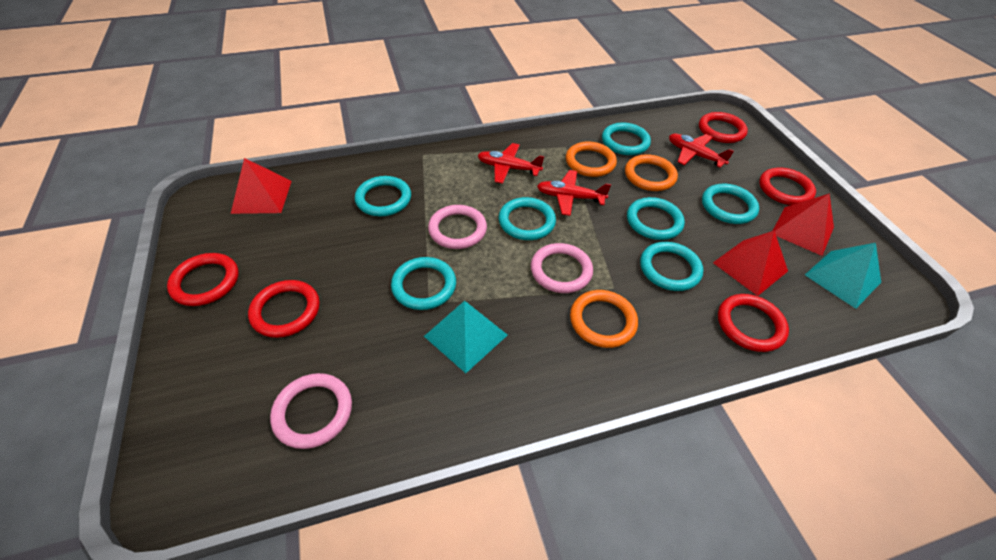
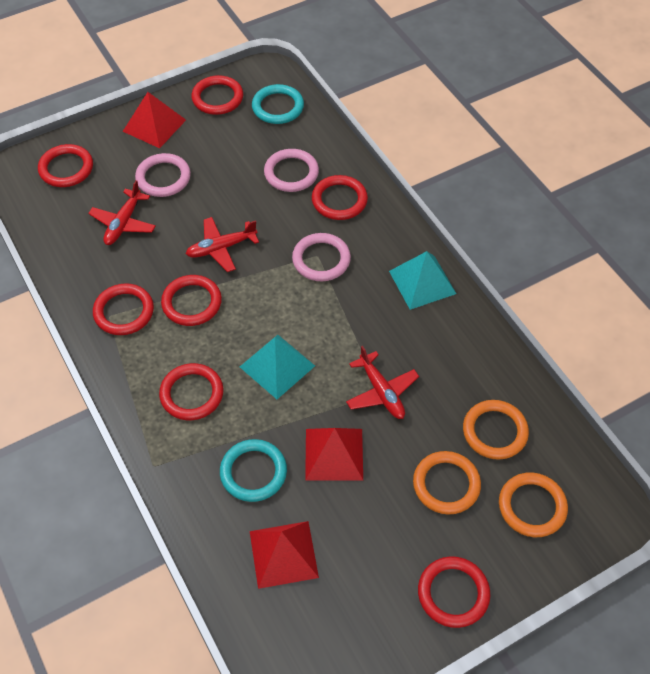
red ring: 5 -> 7
turquoise ring: 7 -> 2

